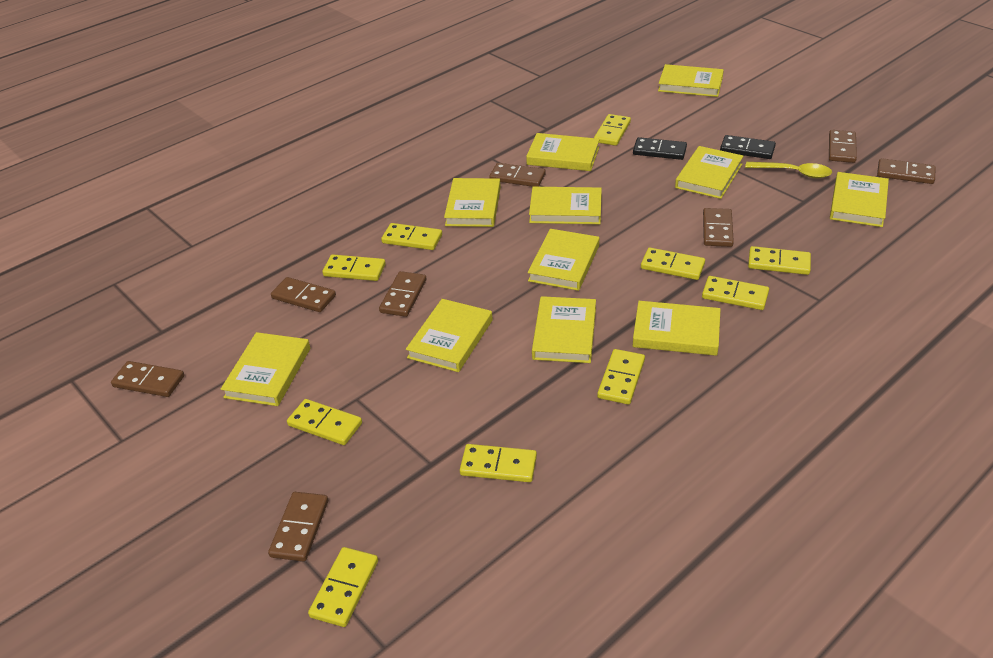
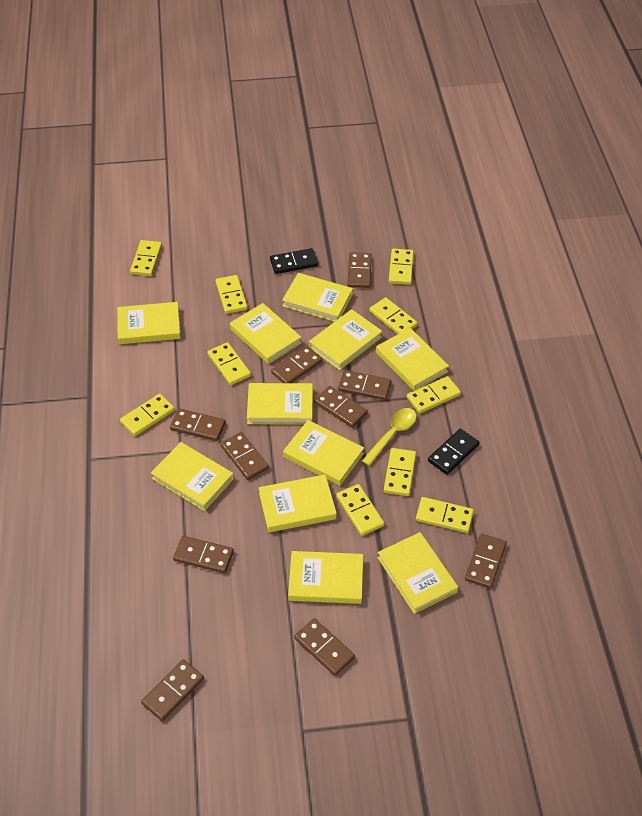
brown domino: 8 -> 10

